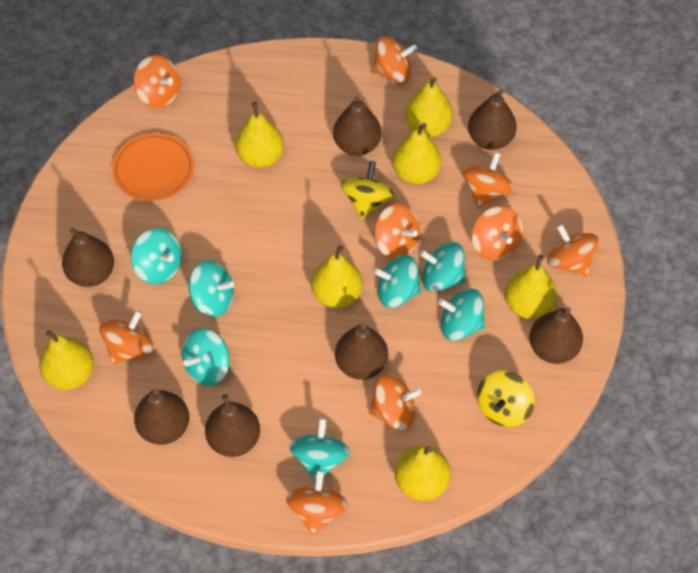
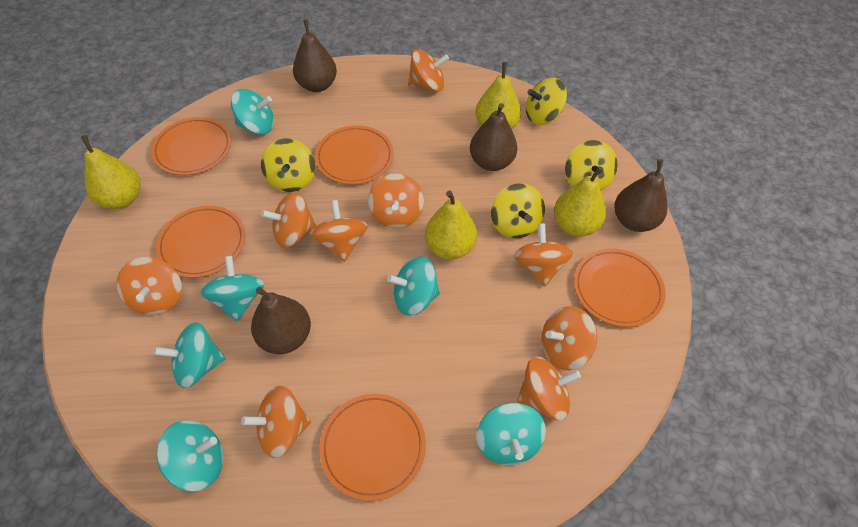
brown pear: 7 -> 4
orange plate: 1 -> 5
turquoise spinning top: 7 -> 6
yellow pear: 7 -> 4
yellow spinning top: 2 -> 4

